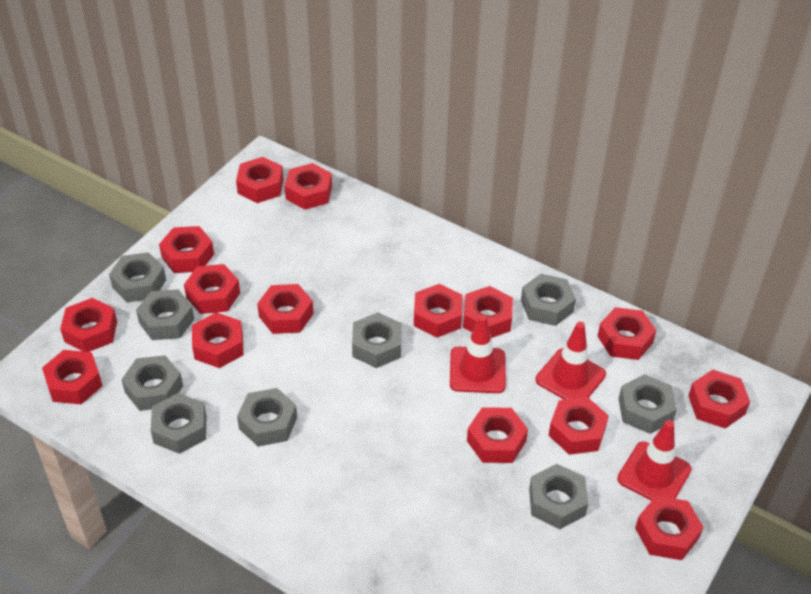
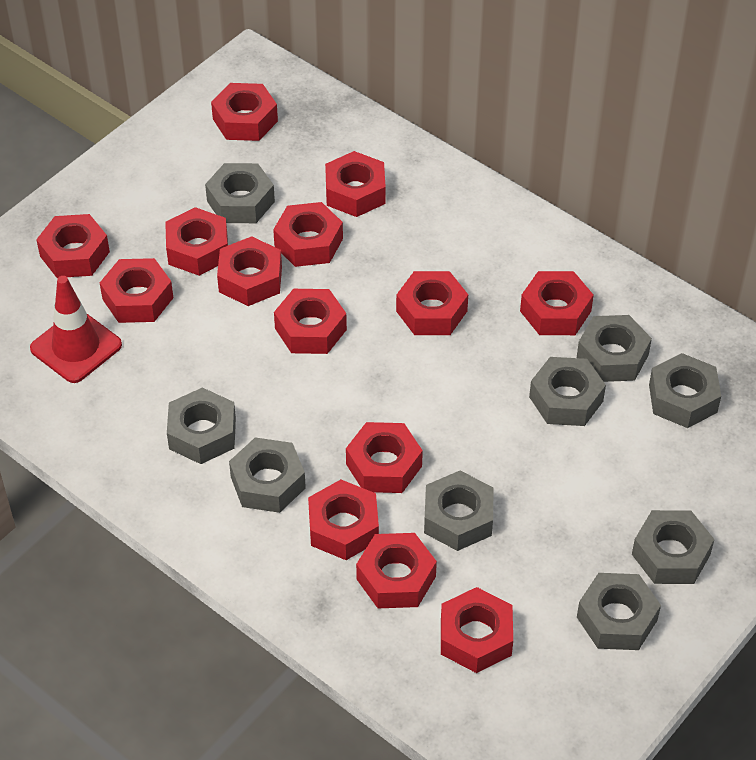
red nut: 15 -> 14
red traffic cone: 3 -> 1

